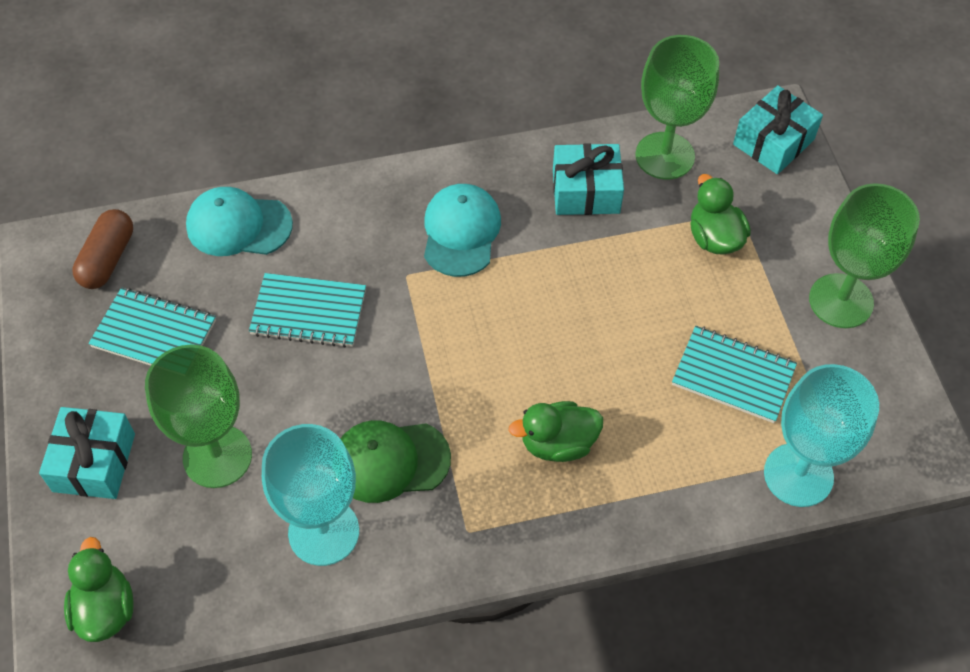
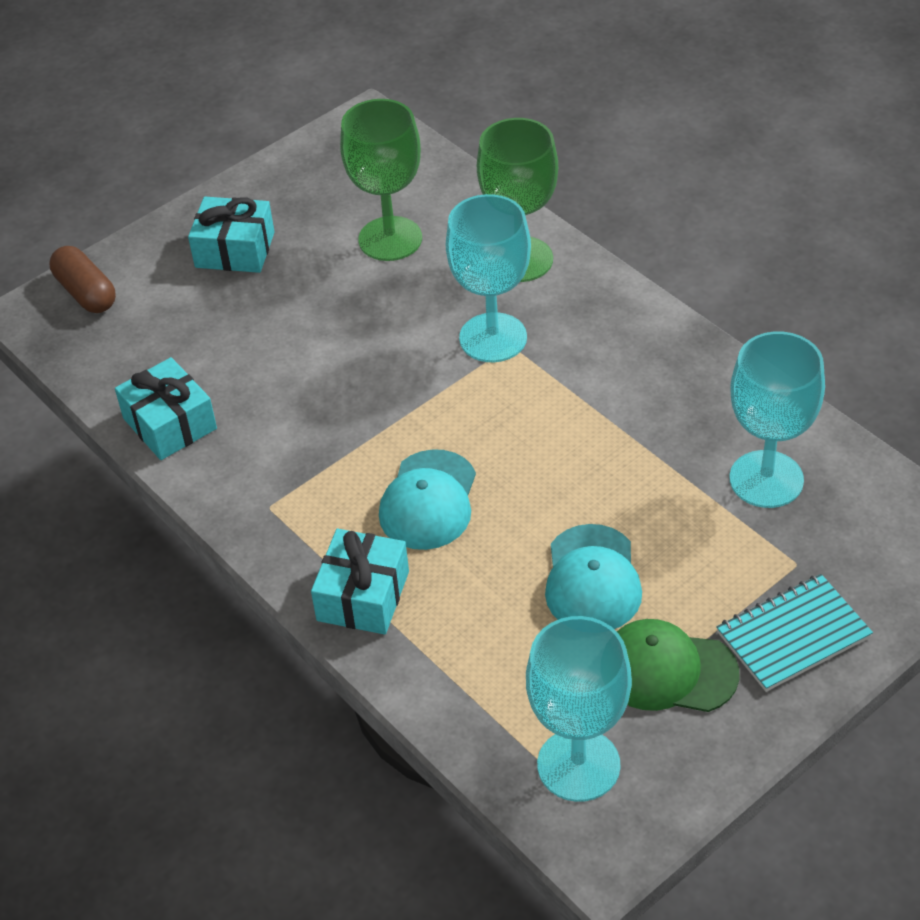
green duck: 3 -> 0
green goblet: 3 -> 2
turquoise goblet: 2 -> 3
turquoise notebook: 3 -> 1

